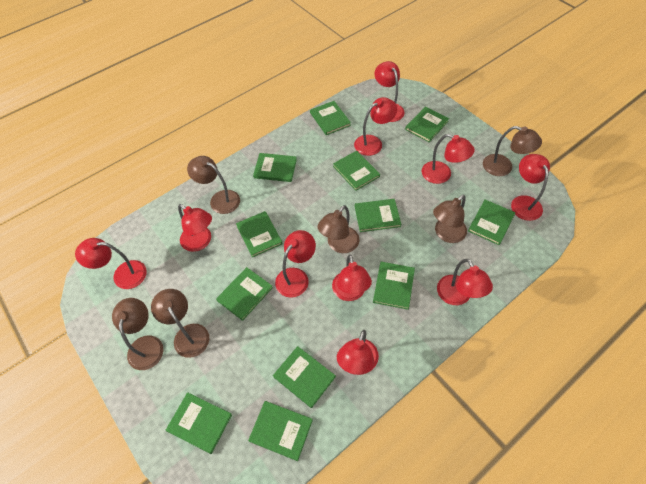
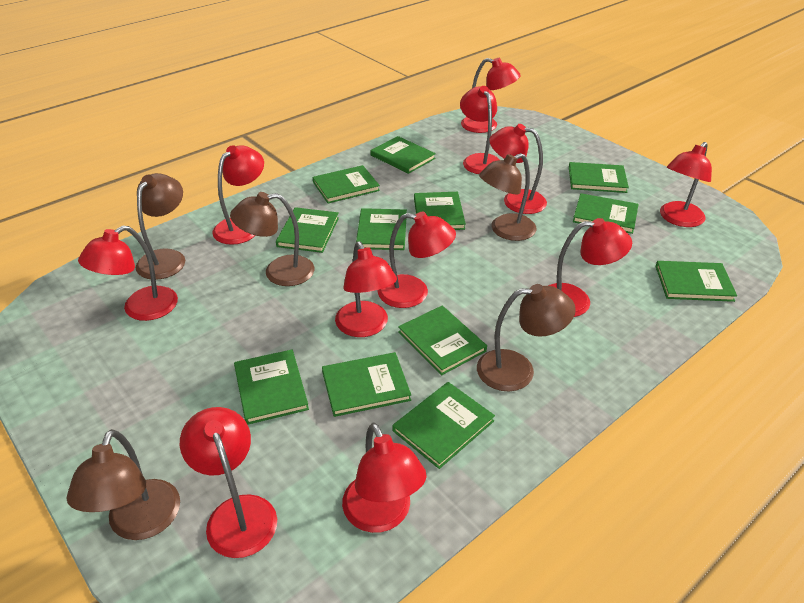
brown lamp: 6 -> 5
red lamp: 10 -> 11

